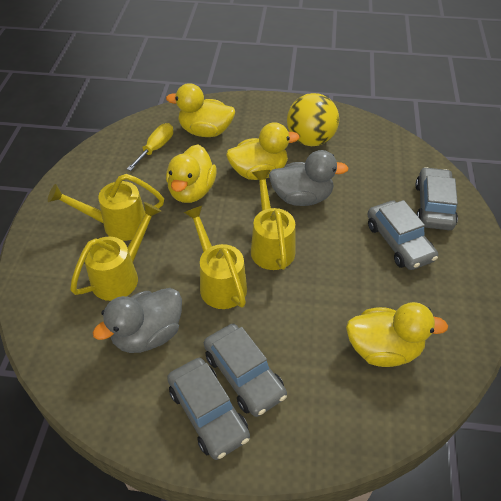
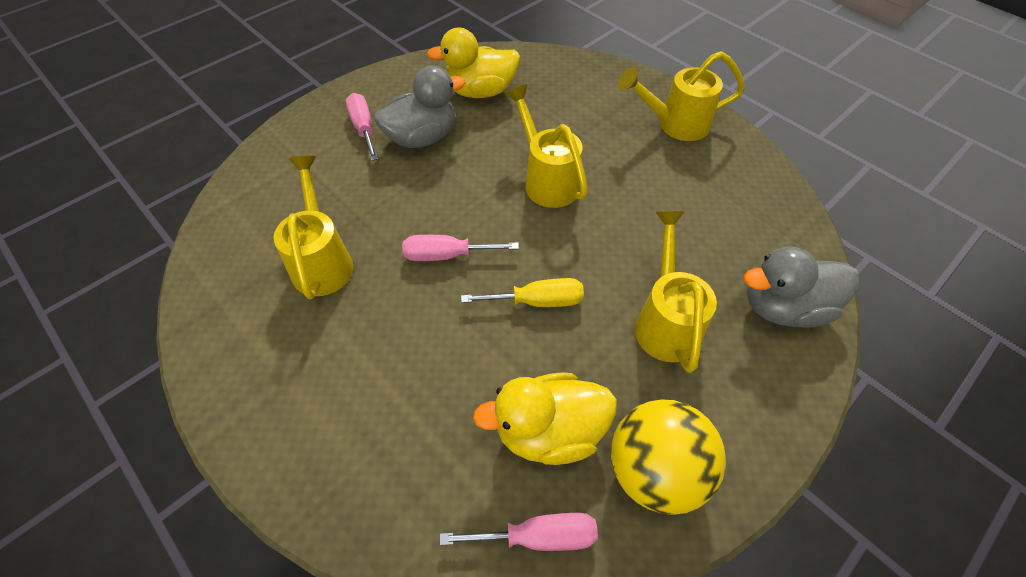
grey car: 4 -> 0
pink screwdriver: 0 -> 3
yellow duck: 4 -> 2

